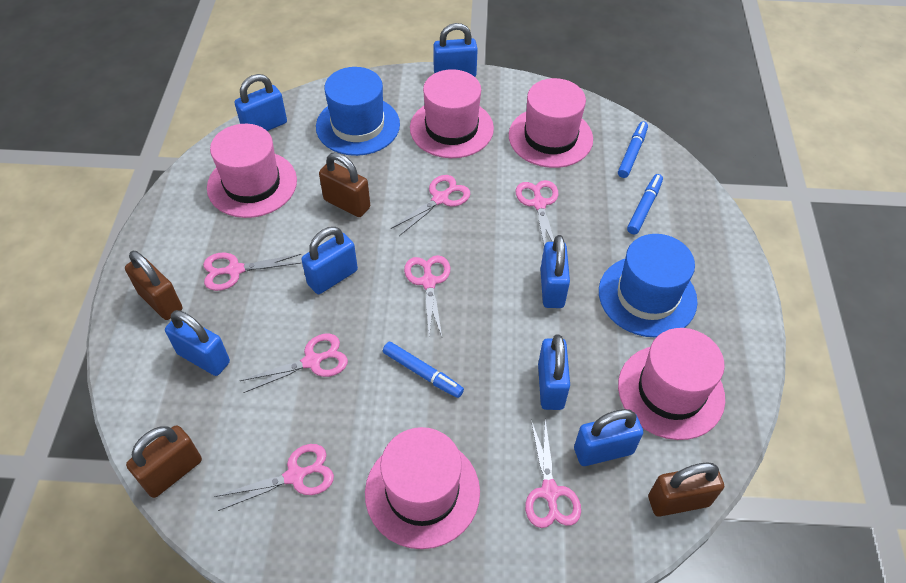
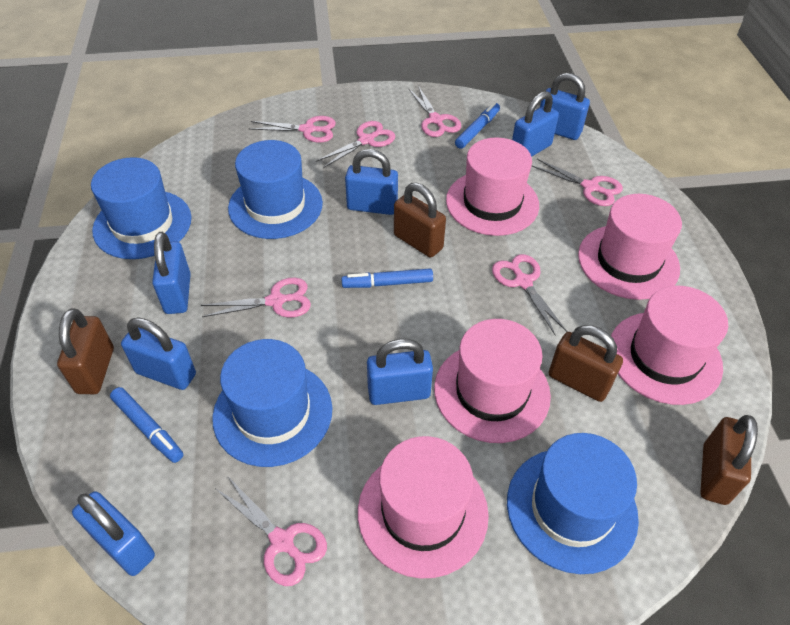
blue hat: 2 -> 4

